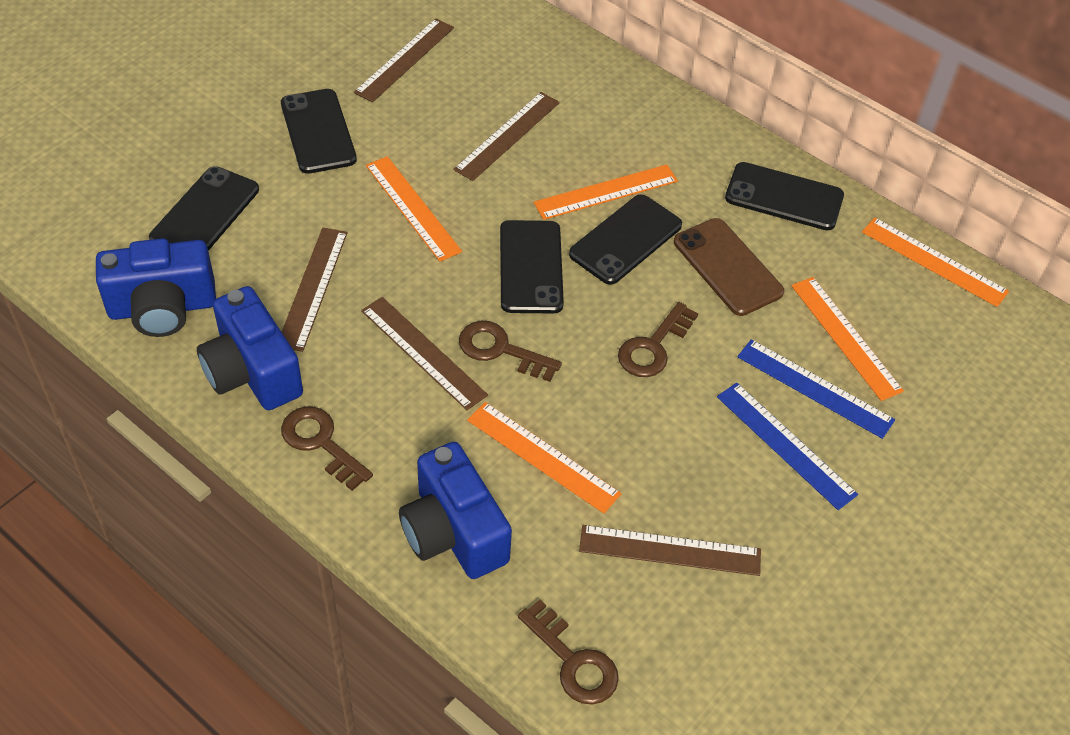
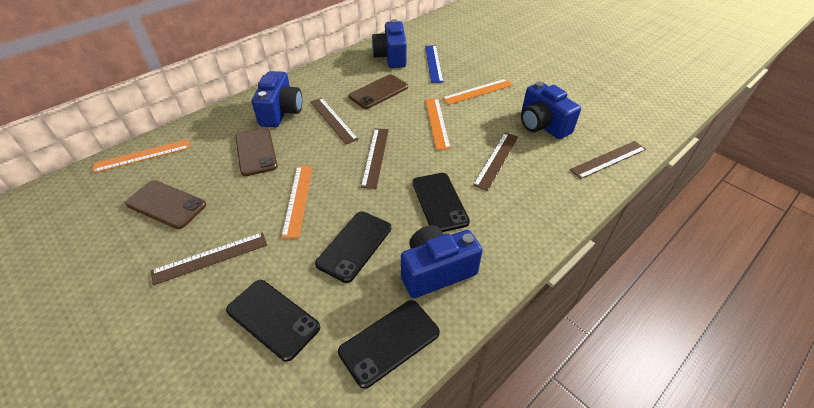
black phone: 5 -> 4
blue camera: 3 -> 4
blue ruler: 2 -> 1
brown key: 4 -> 0
brown phone: 1 -> 3
orange ruler: 5 -> 4

